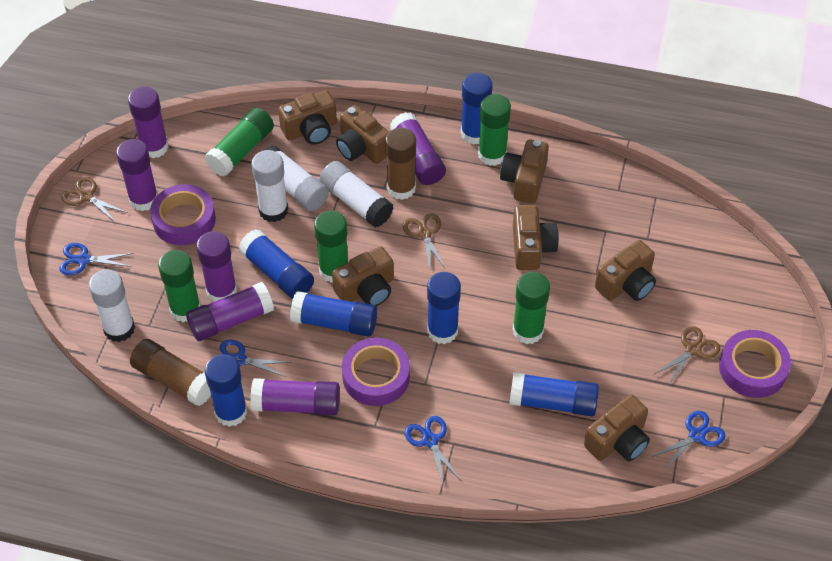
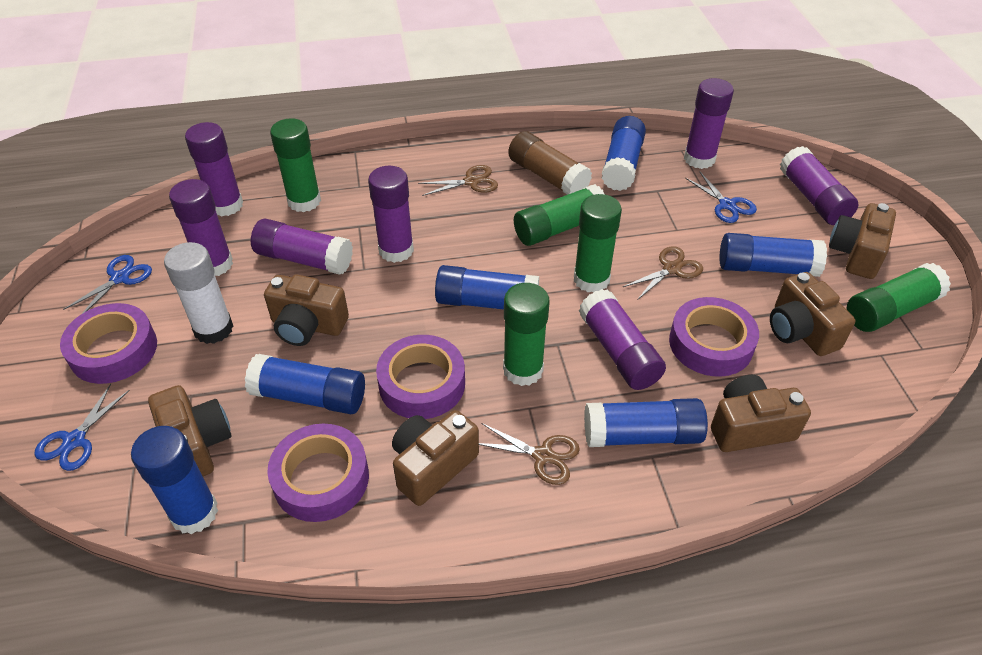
blue scissors: 4 -> 3
brown camera: 7 -> 6
brown glue stick: 2 -> 1
purple glue stick: 6 -> 7
purple tape: 3 -> 4
white glue stick: 4 -> 1

